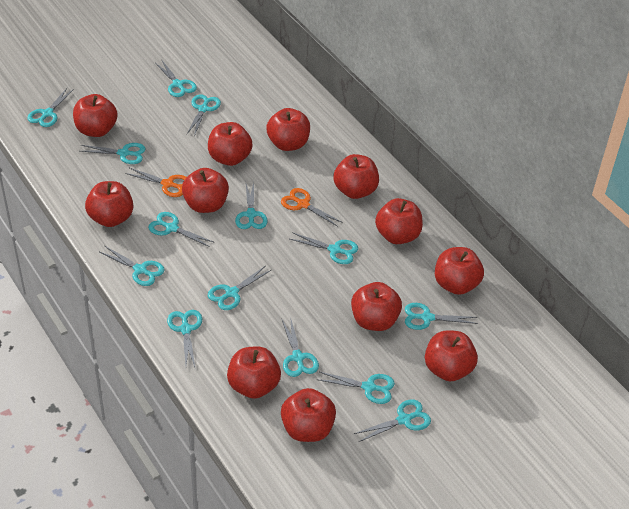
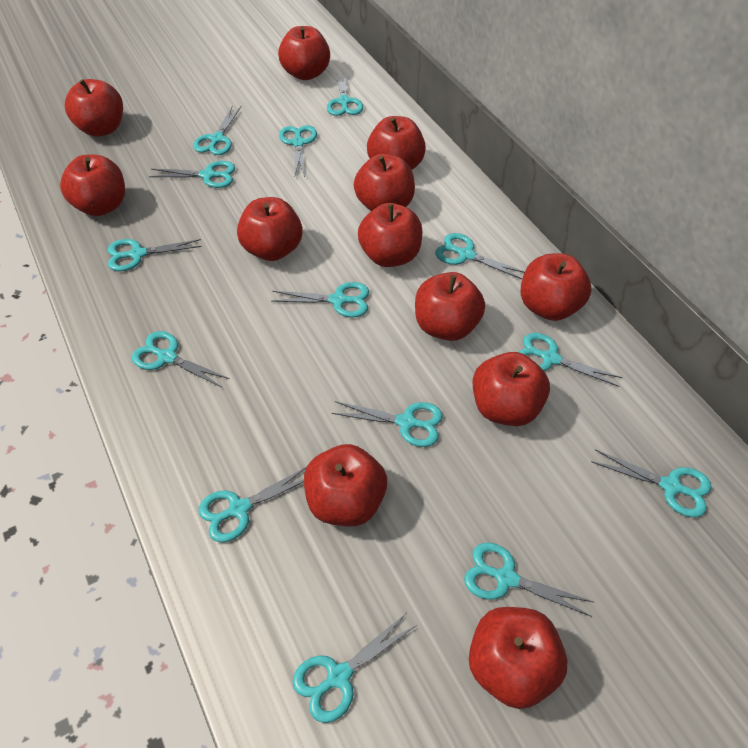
orange scissors: 2 -> 0

